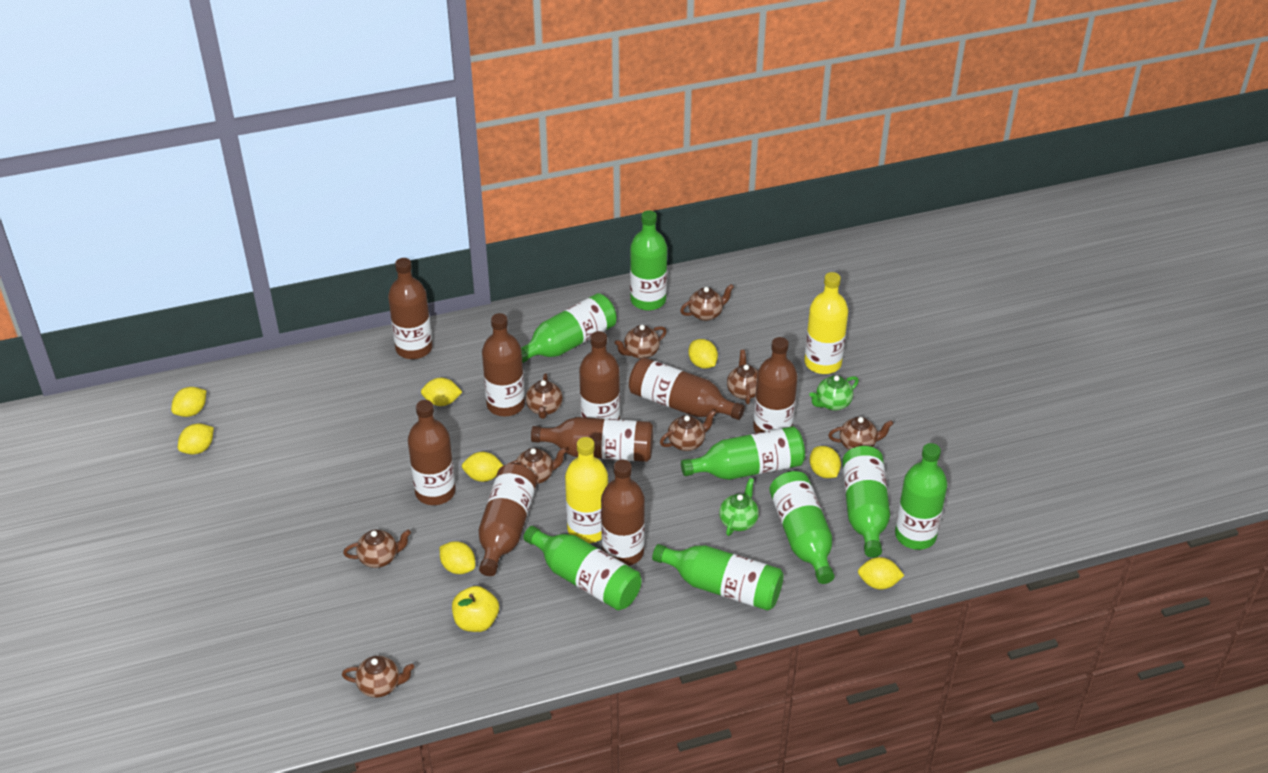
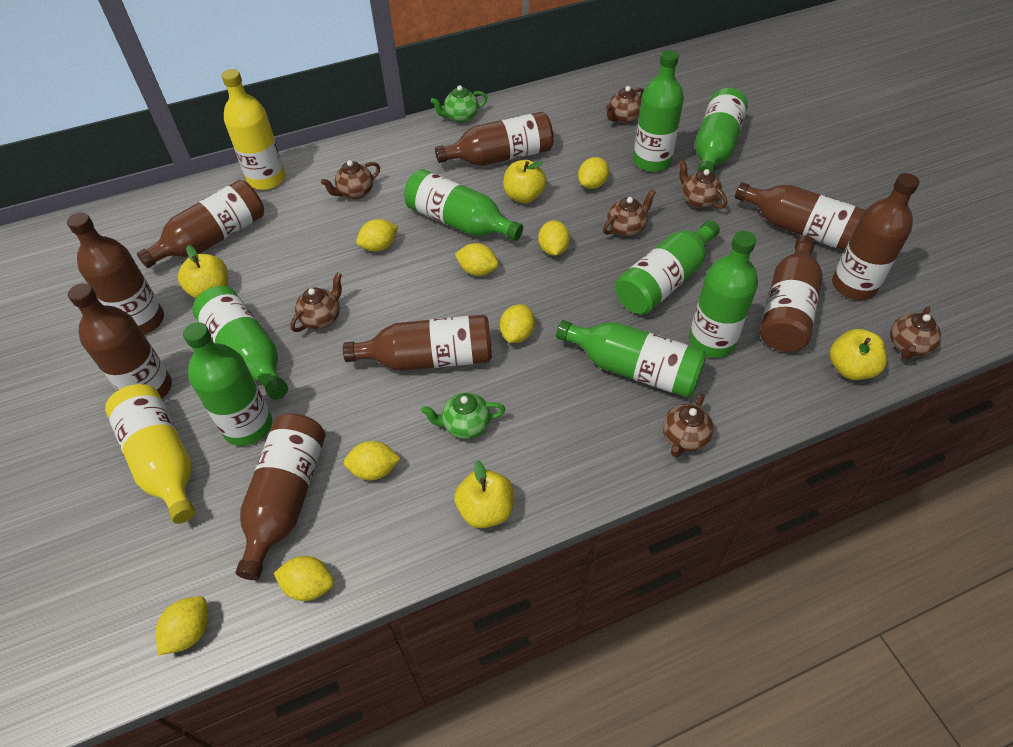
brown teapot: 9 -> 7
yellow apple: 1 -> 4

